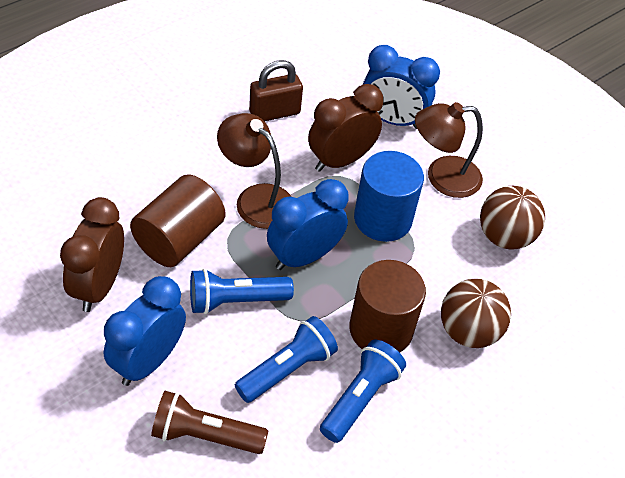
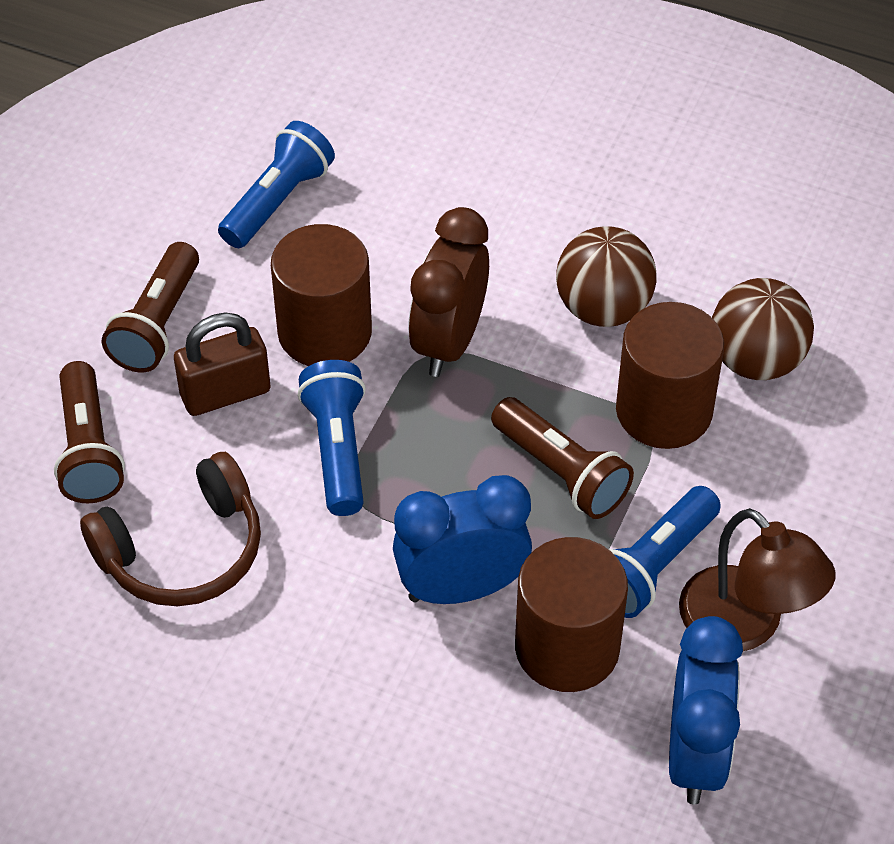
blue clock: 3 -> 2
blue cylinder: 1 -> 0
brown clock: 2 -> 1
brown cylinder: 2 -> 3
brown flashlight: 1 -> 3
brown headphones: 0 -> 1
brown lamp: 2 -> 1

